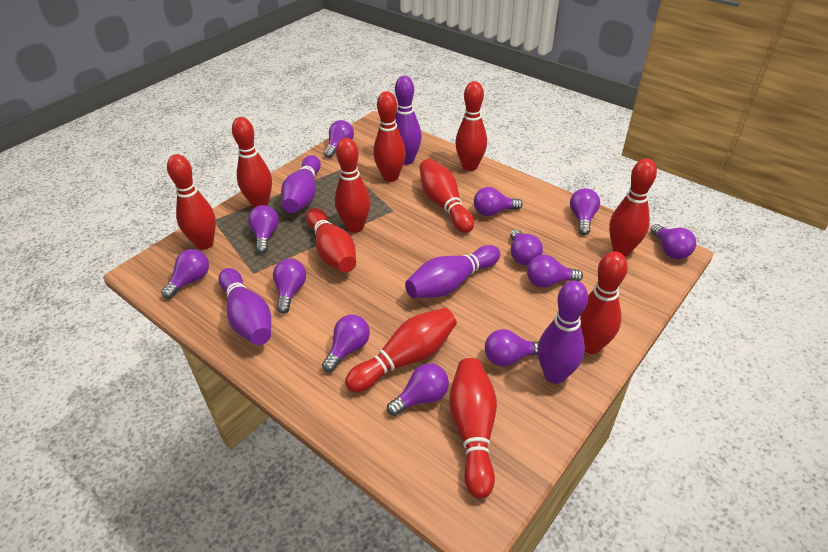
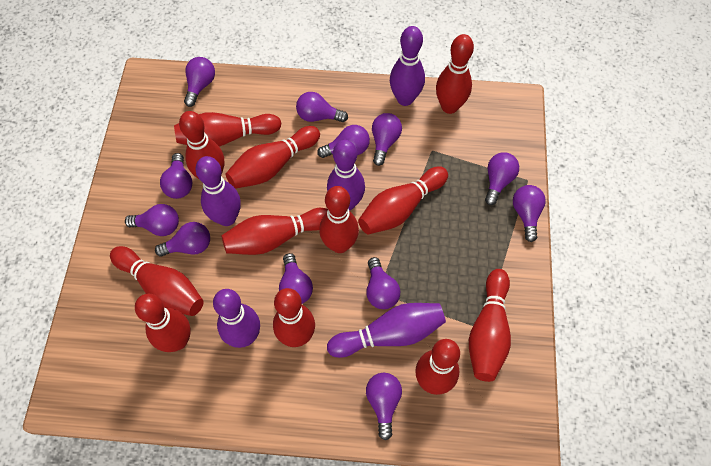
red bowling pin: 11 -> 12

